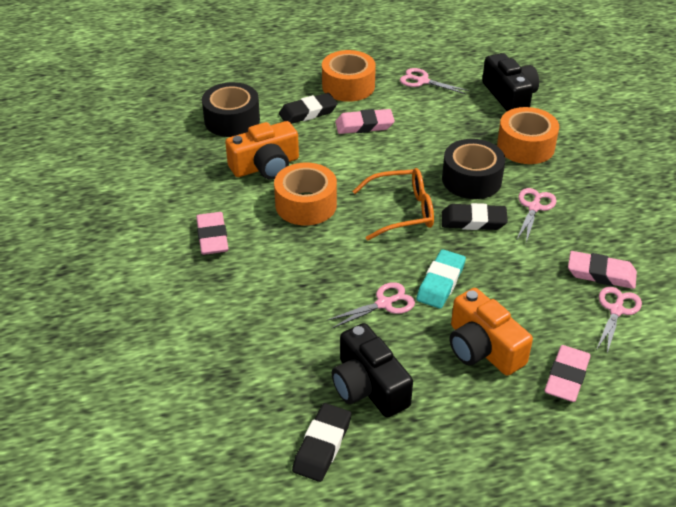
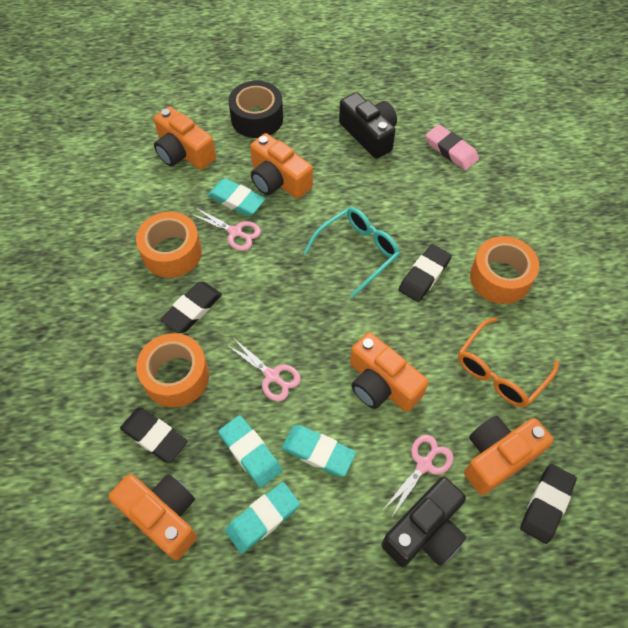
black eraser: 3 -> 4
black tape: 2 -> 1
orange camera: 2 -> 5
pink eraser: 4 -> 1
pink scissors: 4 -> 3
turquoise eraser: 1 -> 4
turquoise glasses: 0 -> 1

